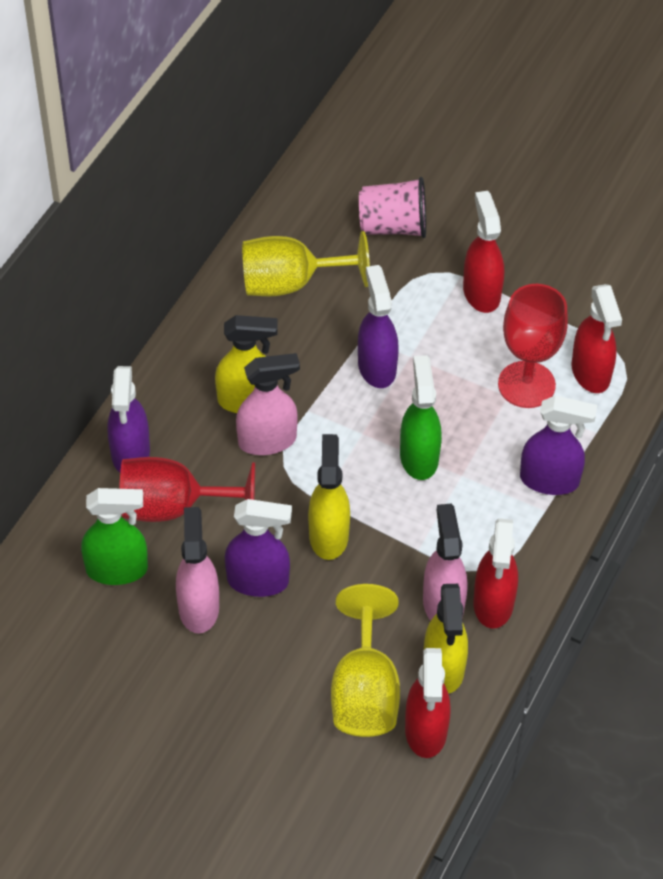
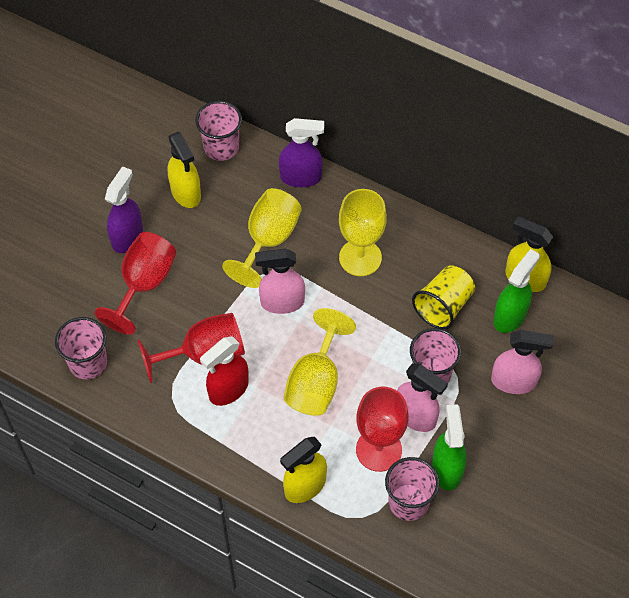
pink cup: 1 -> 4
purple spray bottle: 4 -> 2
red goblet: 2 -> 3
red spray bottle: 4 -> 1
yellow cup: 0 -> 1
yellow goblet: 2 -> 3

